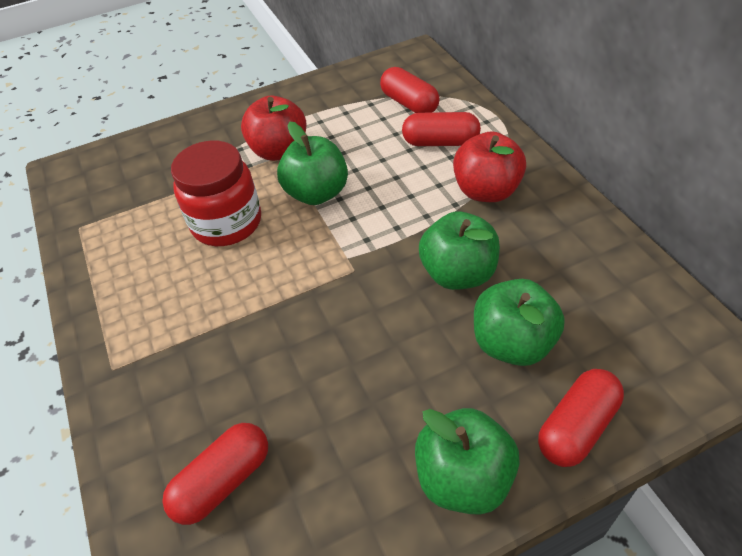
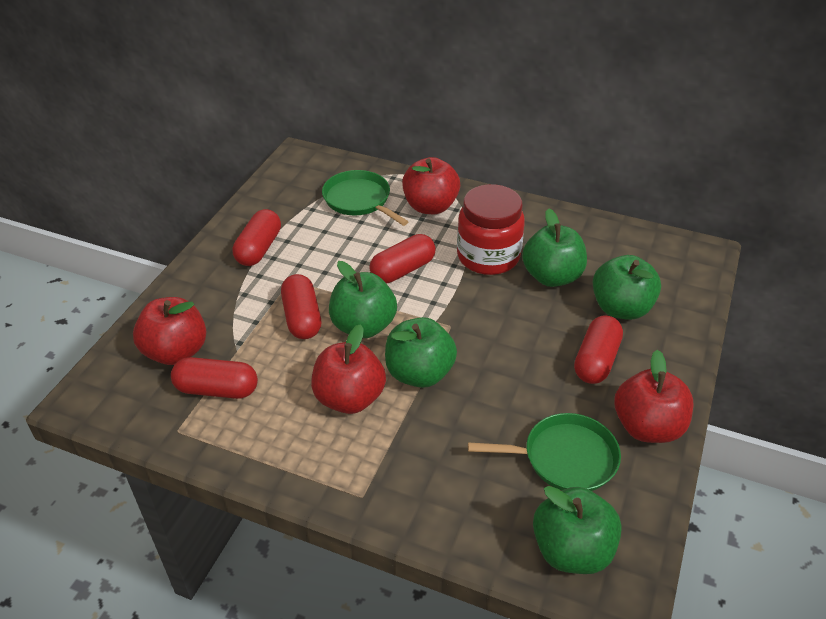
green apple: 4 -> 5
green pan: 0 -> 2
red apple: 2 -> 4
red capsule: 4 -> 5

